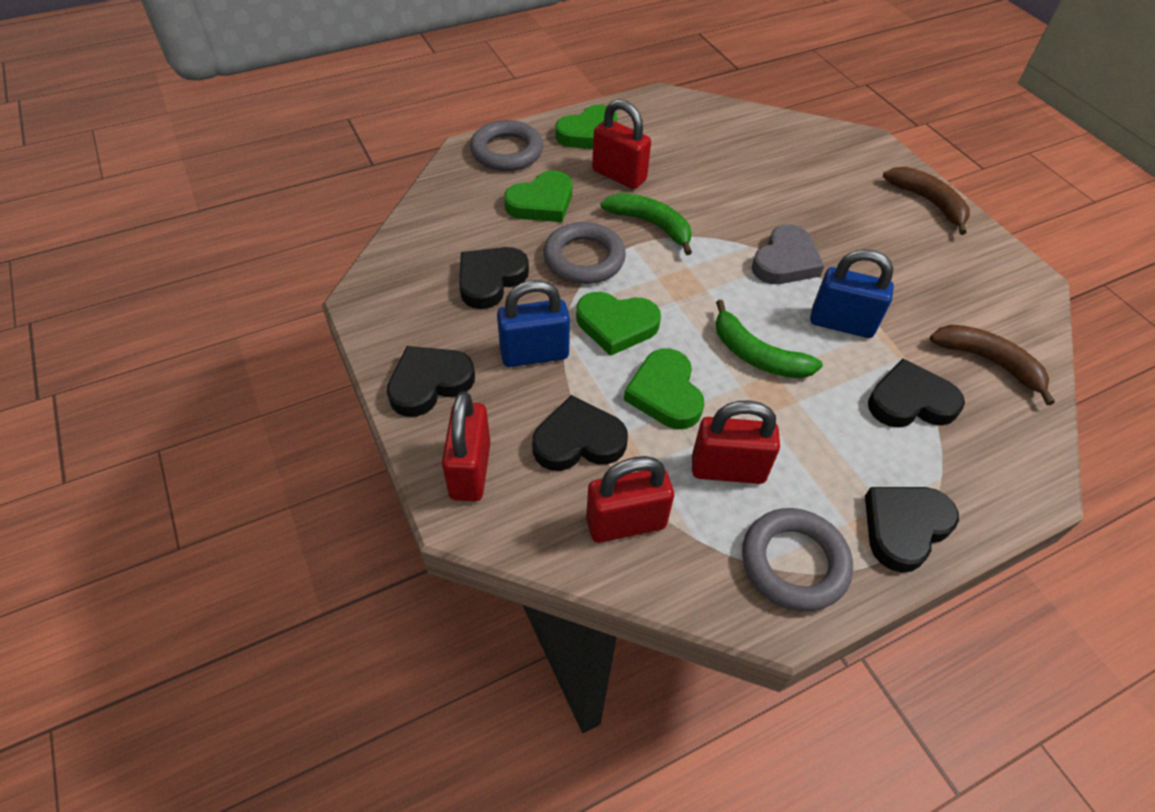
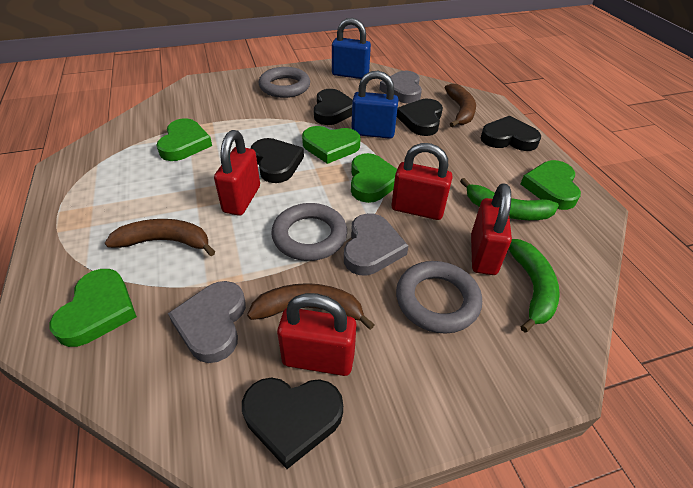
brown banana: 2 -> 3
green heart: 4 -> 5
grey heart: 1 -> 3

